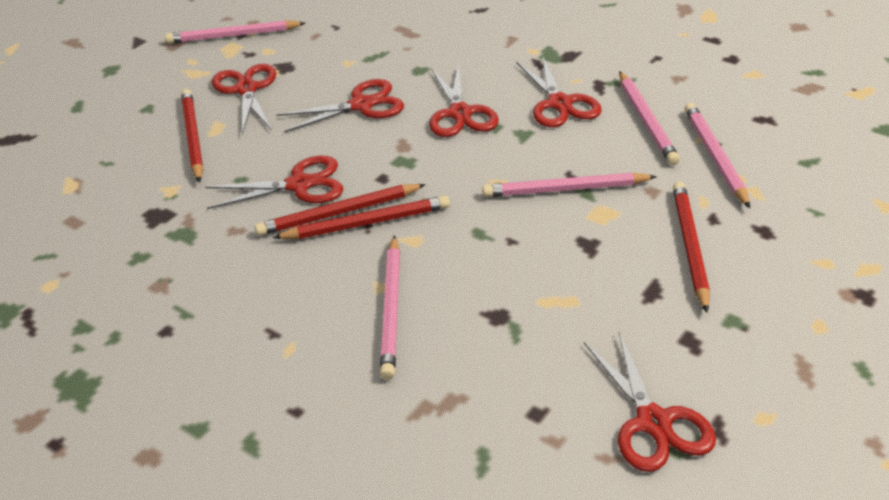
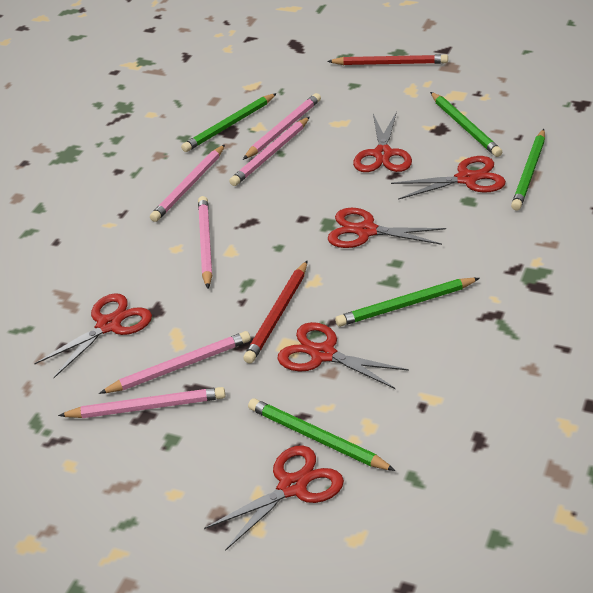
green pencil: 0 -> 5
pink pencil: 5 -> 6
red pencil: 4 -> 2

